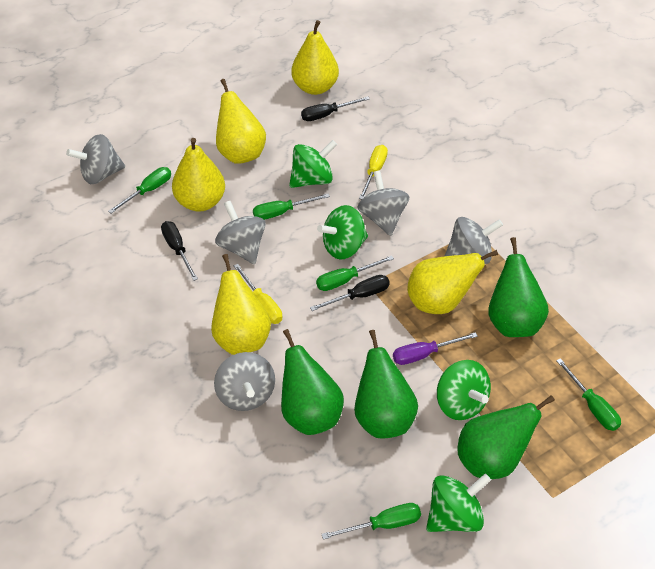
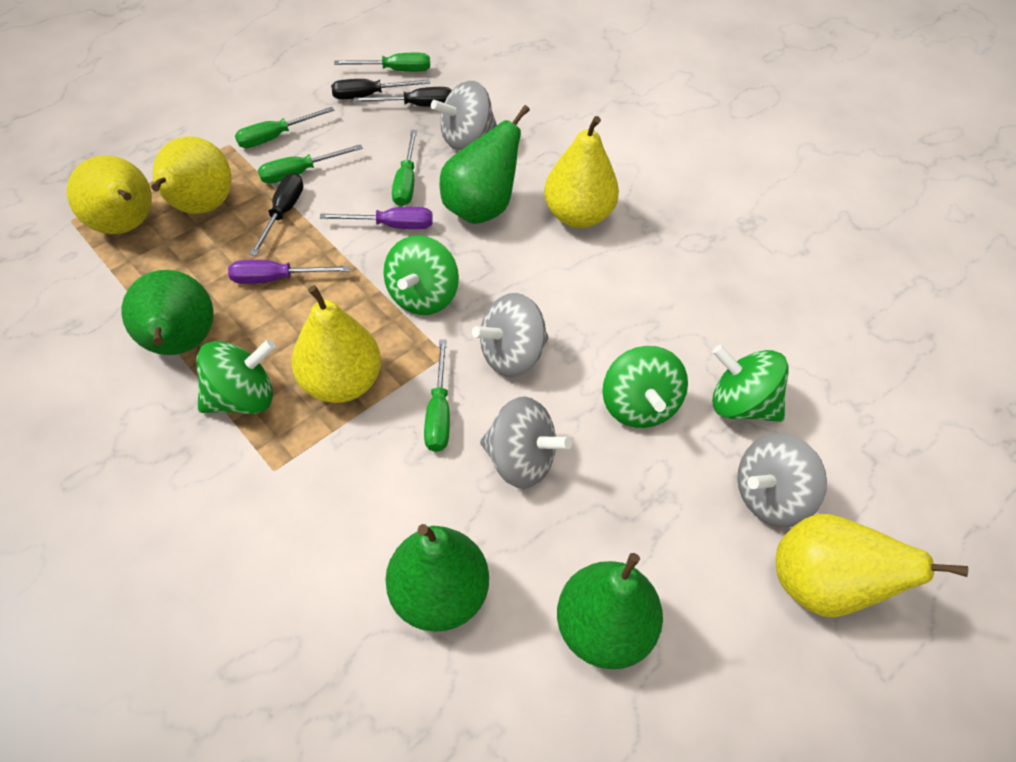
grey spinning top: 5 -> 4
purple screwdriver: 1 -> 2
yellow screwdriver: 2 -> 0

